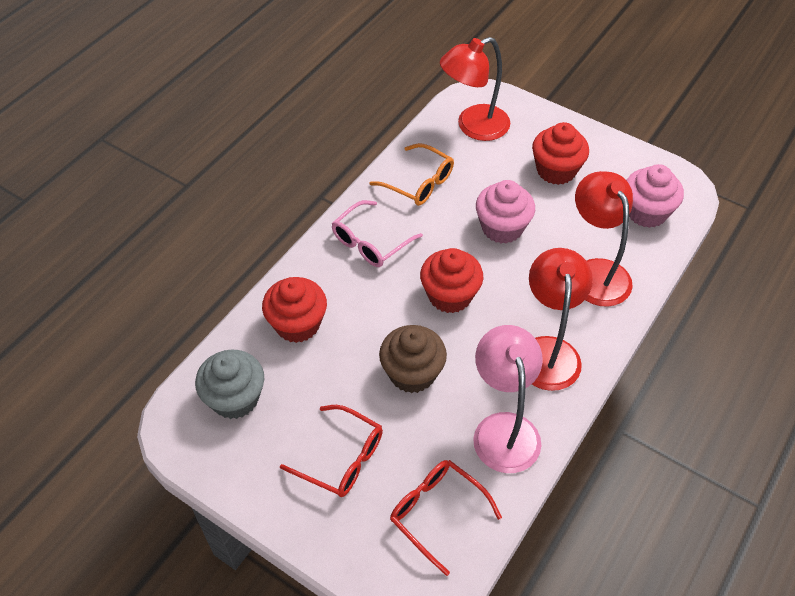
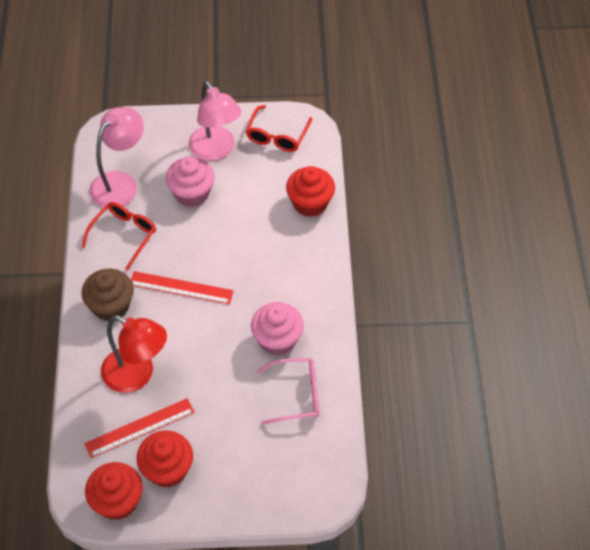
grey cupcake: 1 -> 0
orange glasses: 1 -> 0
pink lamp: 1 -> 2
red lamp: 3 -> 1
red ruler: 0 -> 2

